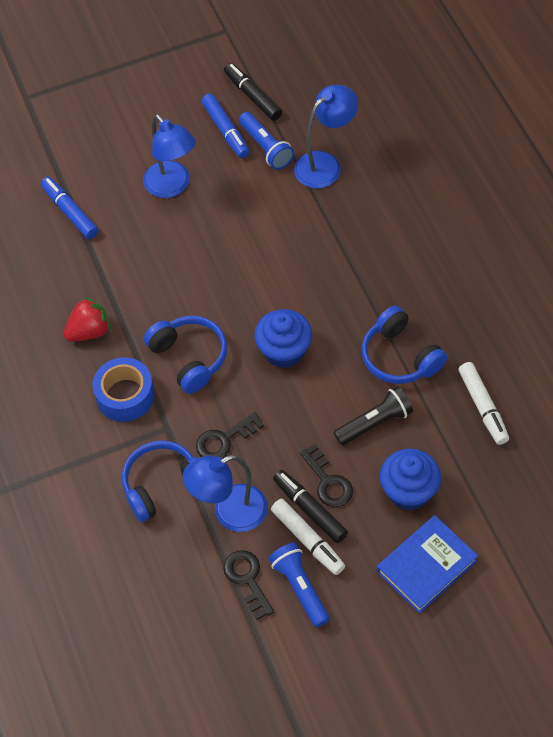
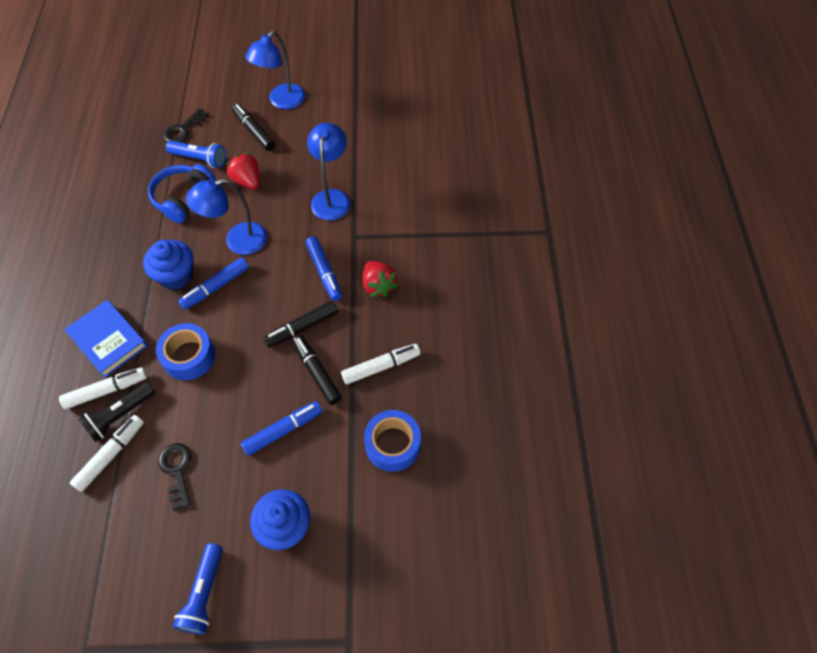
black key: 3 -> 2
black marker: 2 -> 3
blue headphones: 3 -> 1
blue marker: 2 -> 3
blue tape: 1 -> 2
red strawberry: 1 -> 2
white marker: 2 -> 3

